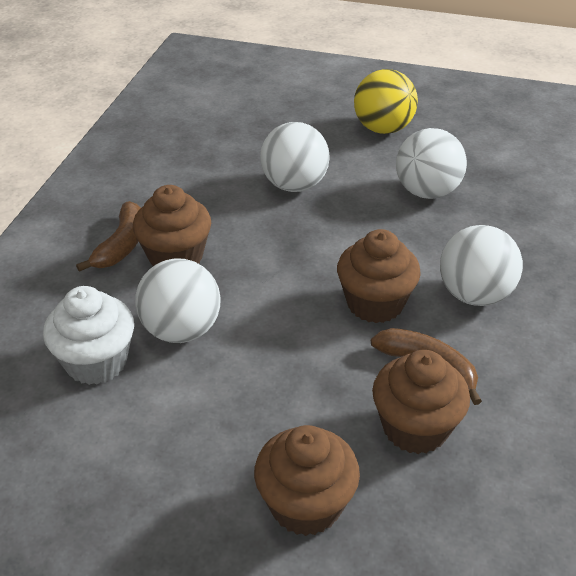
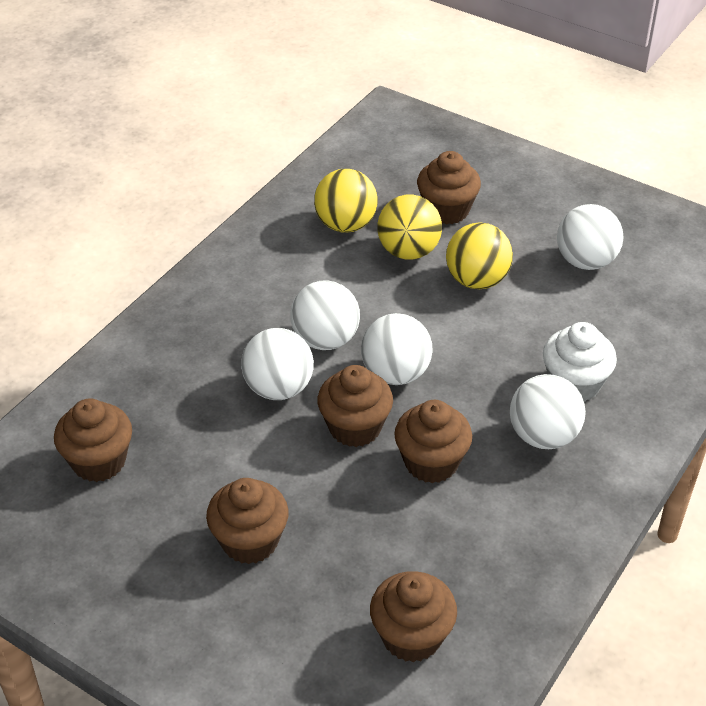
brown banana: 2 -> 0
brown cupcake: 4 -> 6
white ball: 4 -> 5
yellow ball: 1 -> 3

